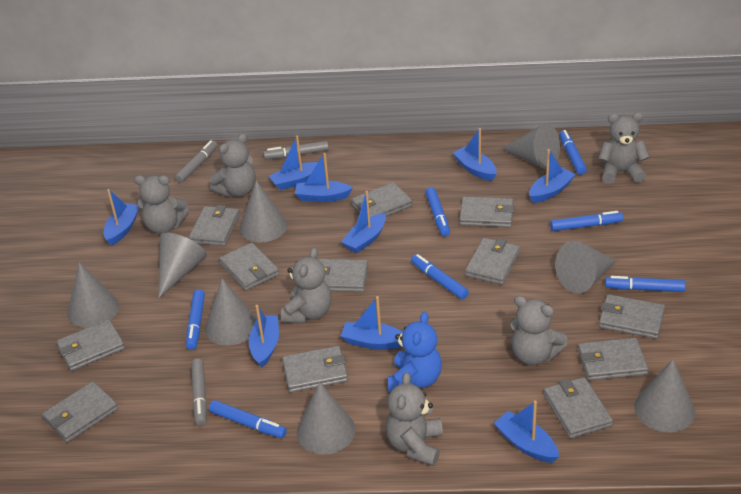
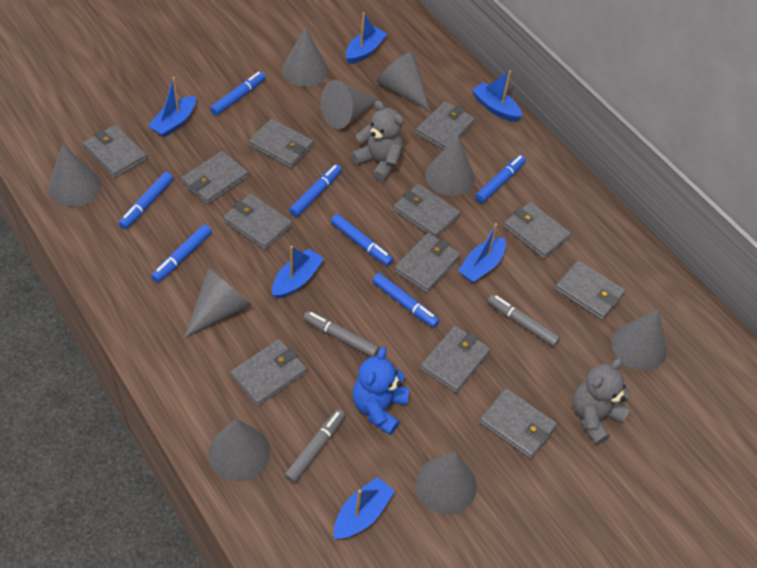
blue boat: 9 -> 6
grey cone: 8 -> 9
grey teddy bear: 6 -> 2

